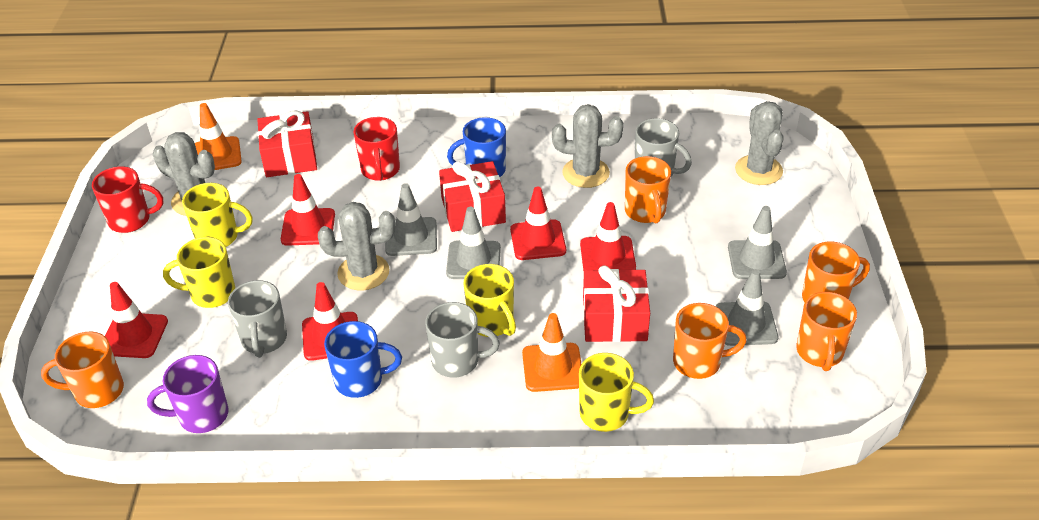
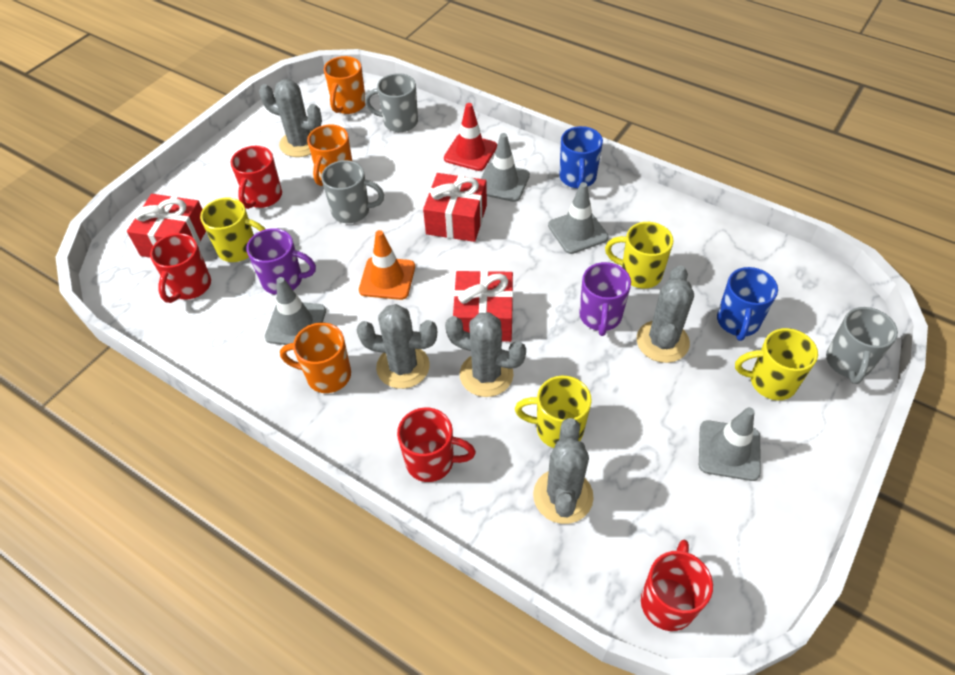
grey cactus: 4 -> 5
orange mug: 5 -> 3
orange traffic cone: 2 -> 1
purple mug: 1 -> 2
red mug: 2 -> 4
red traffic cone: 5 -> 1

